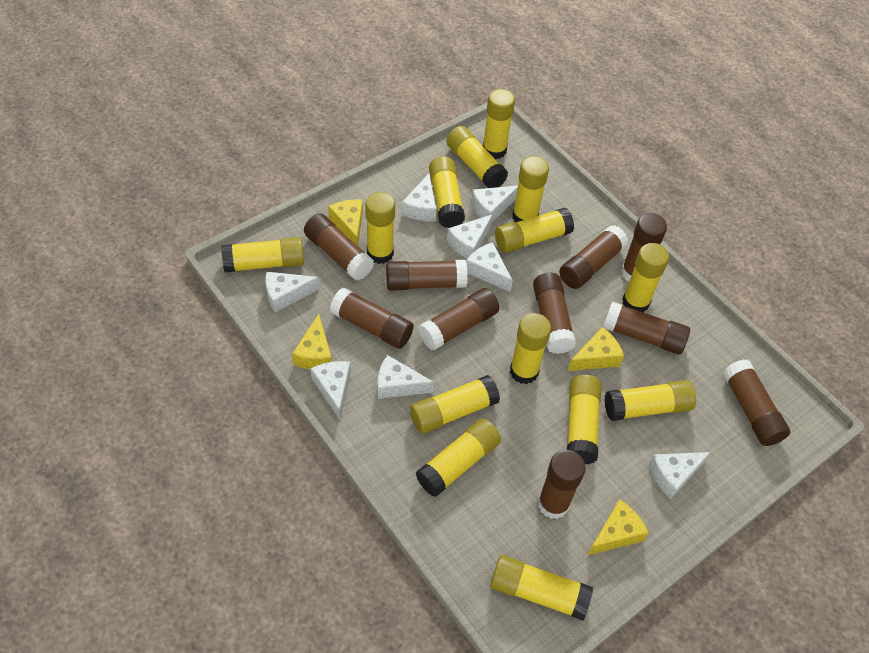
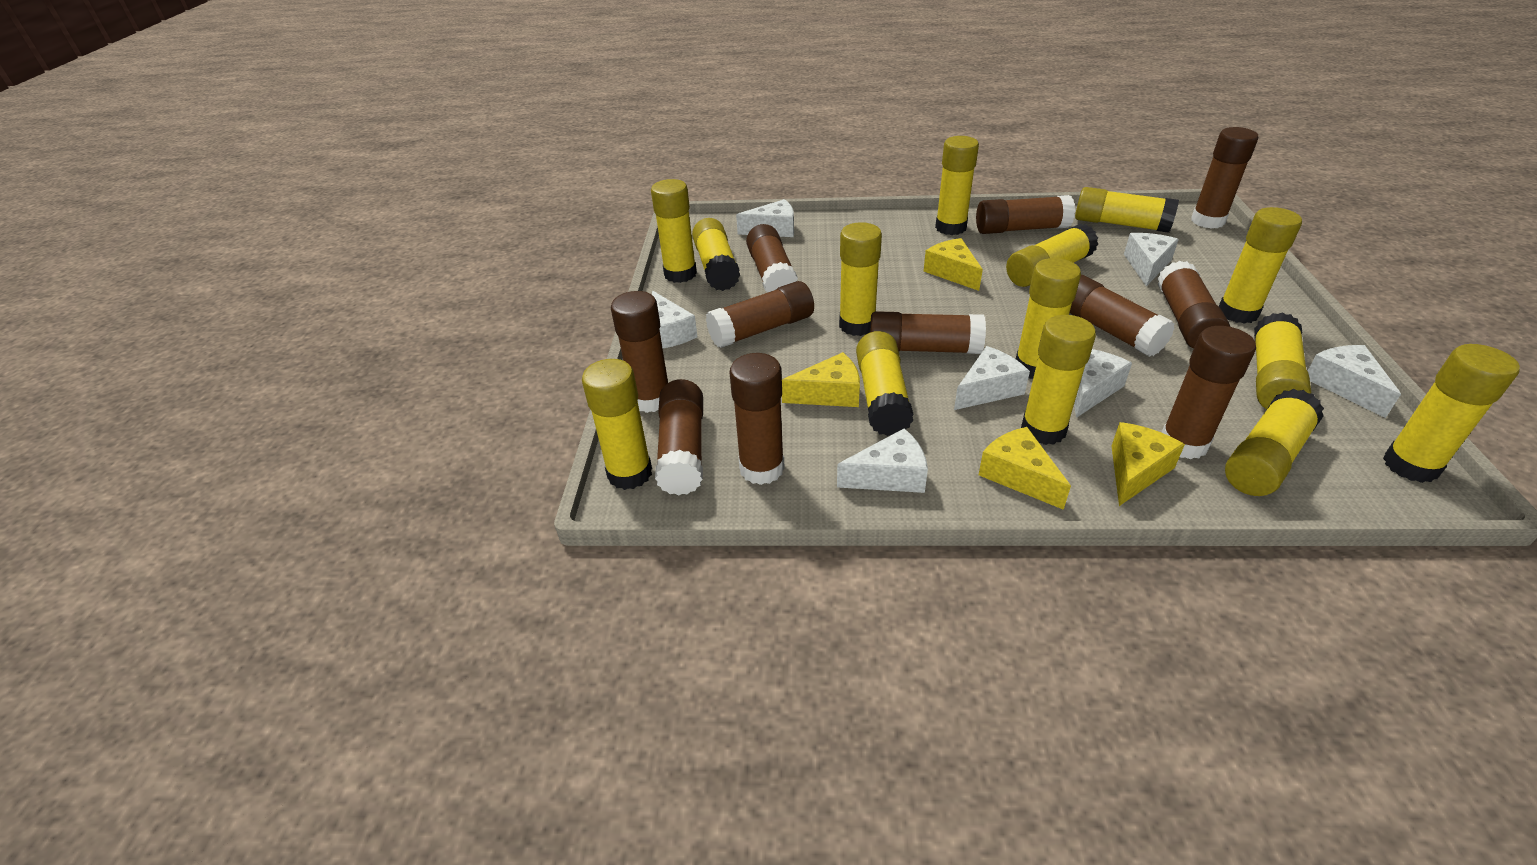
brown glue stick: 10 -> 11
white cheese: 8 -> 7

